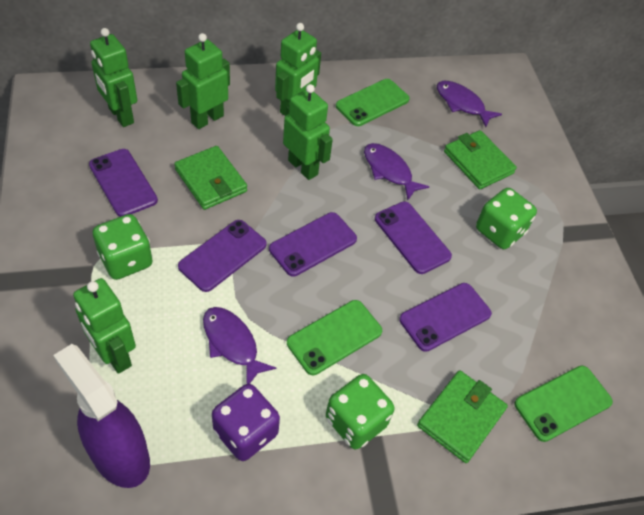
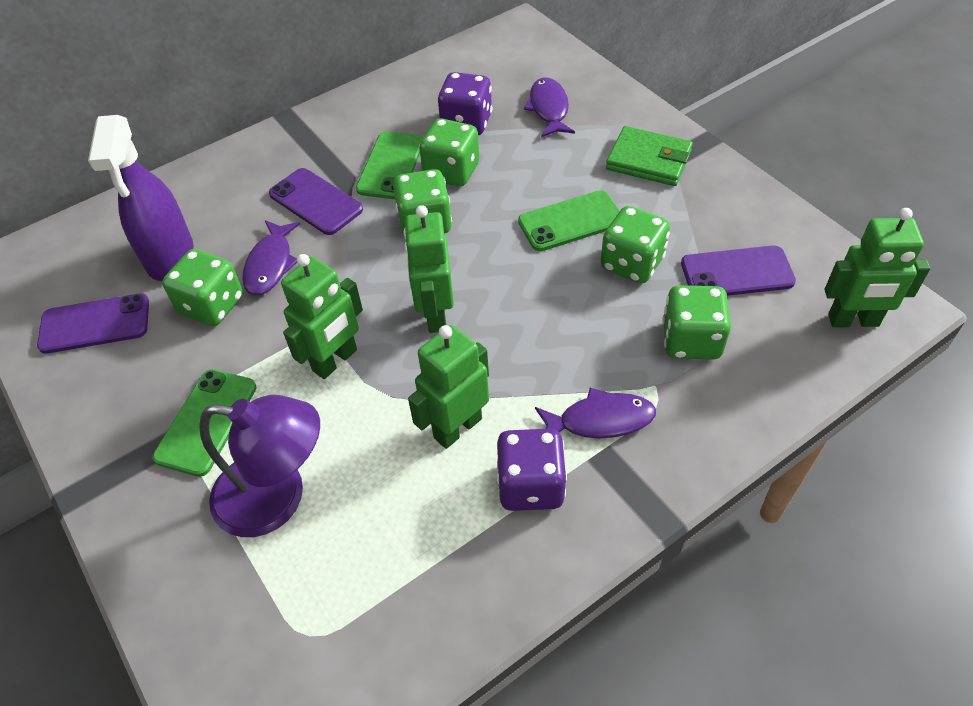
green dice: 3 -> 5
green robot: 5 -> 4
green wallet: 3 -> 1
purple dice: 1 -> 2
purple lamp: 0 -> 1
purple phone: 5 -> 3

